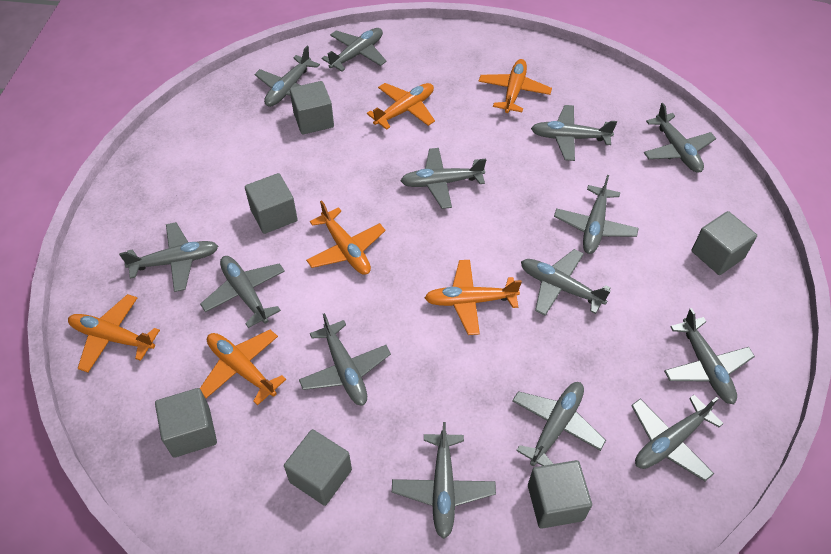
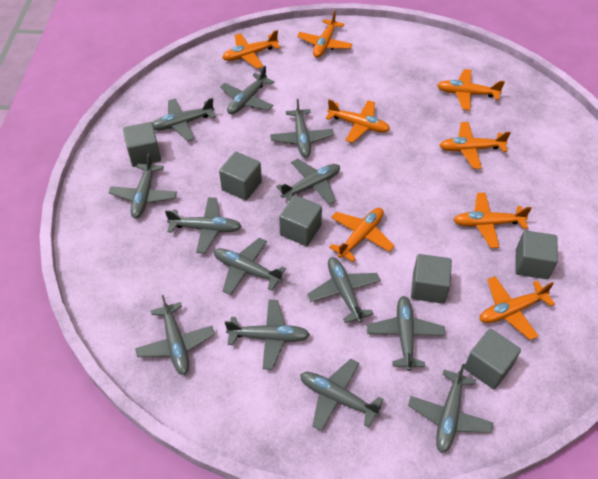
grey plane: 14 -> 13
orange plane: 6 -> 8

